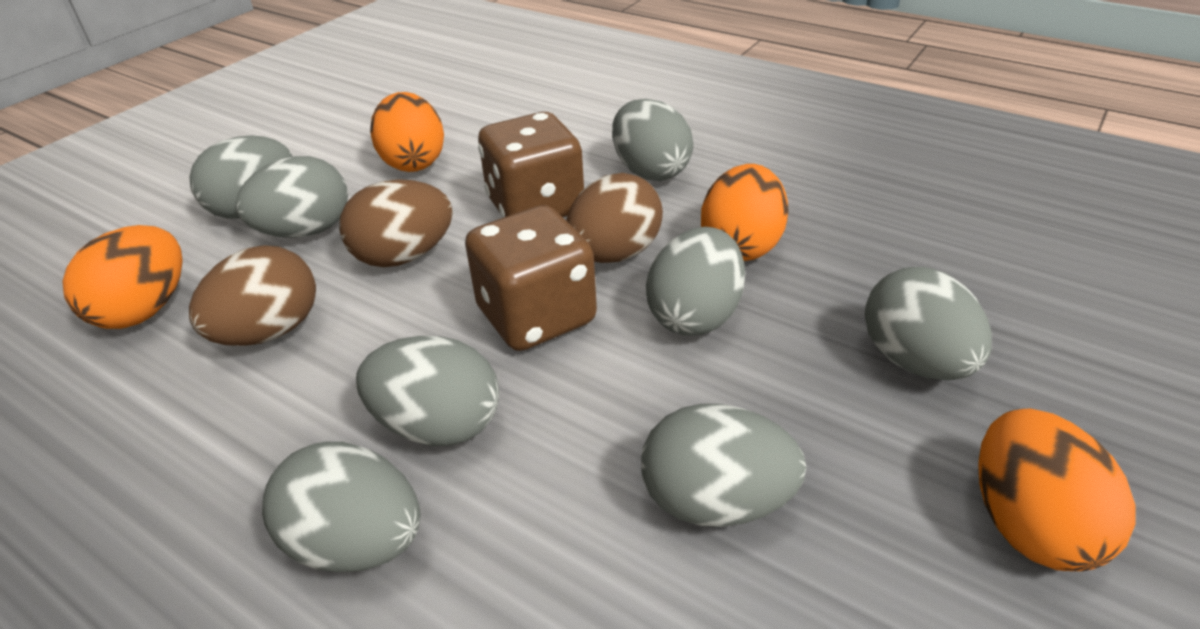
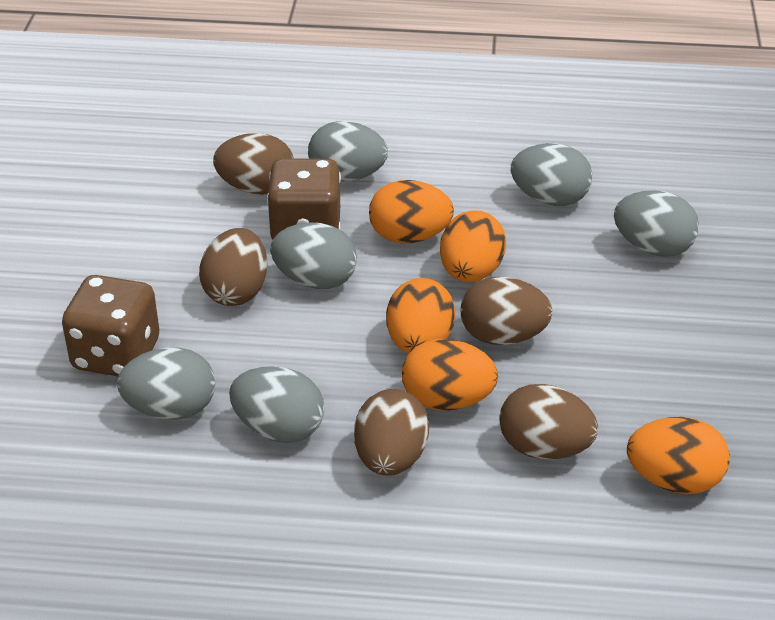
brown egg: 3 -> 5
grey egg: 8 -> 6
orange egg: 4 -> 5

